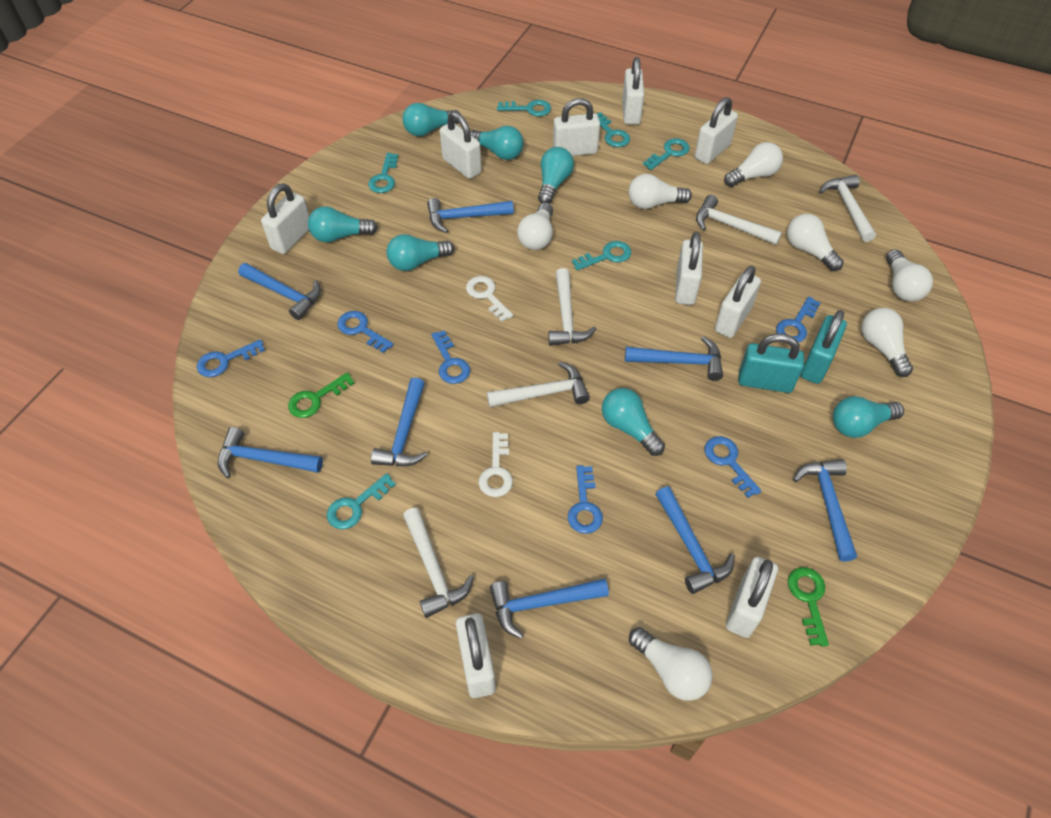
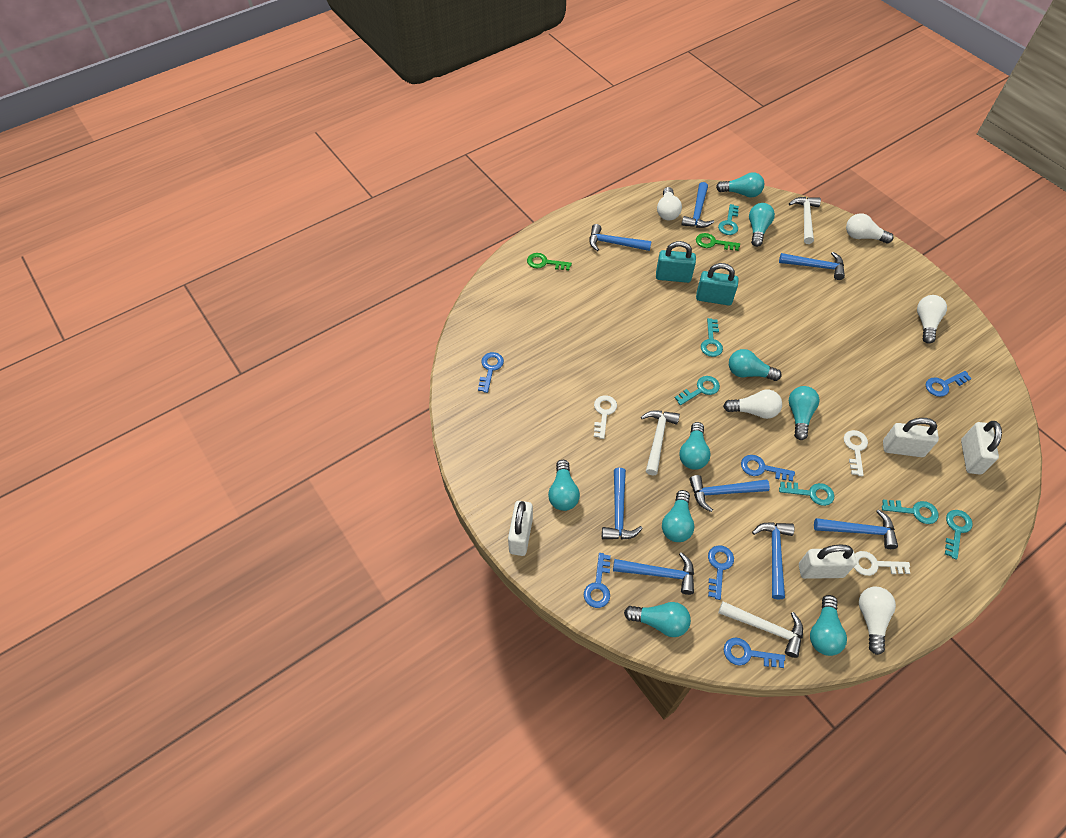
turquoise light bulb: 7 -> 9
white hammer: 5 -> 3
white key: 2 -> 3
white light bulb: 7 -> 5
white padlock: 9 -> 4

